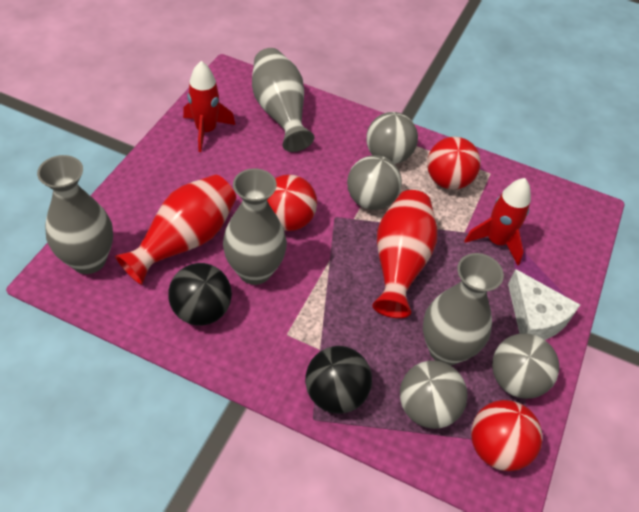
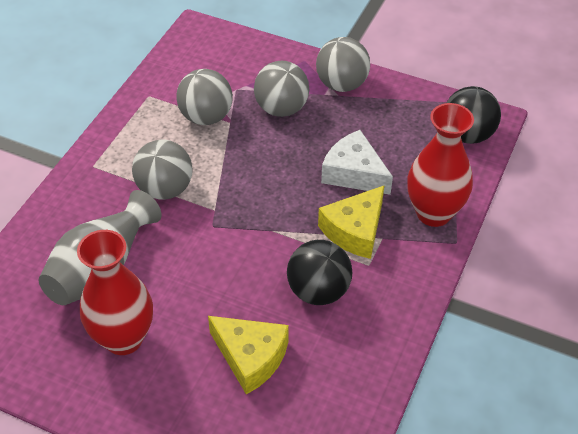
grey vase: 4 -> 1
red ball: 3 -> 0
red rocket: 2 -> 0
yellow cheese: 0 -> 2

